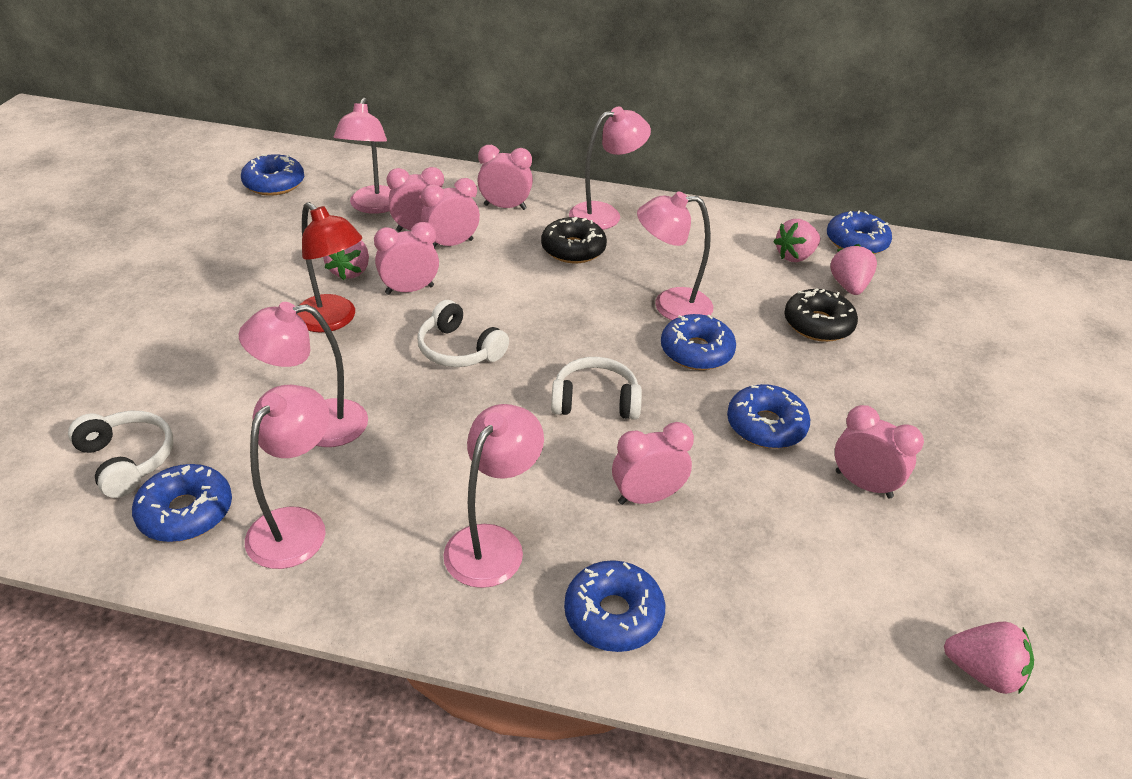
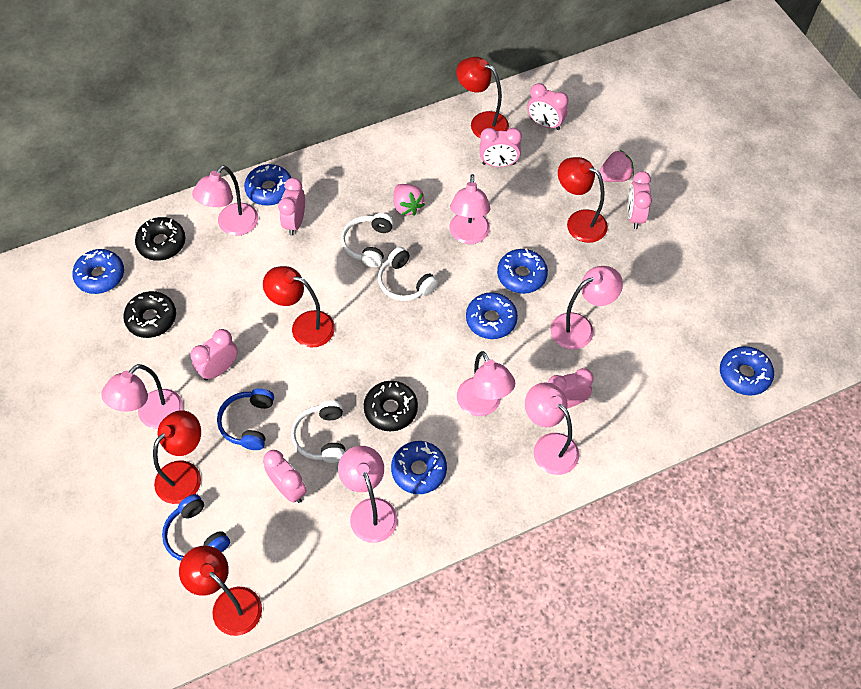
black donut: 2 -> 3
blue headphones: 0 -> 2
pink clock: 6 -> 7
pink lamp: 6 -> 7
pink strawberry: 4 -> 2
red lamp: 1 -> 5

